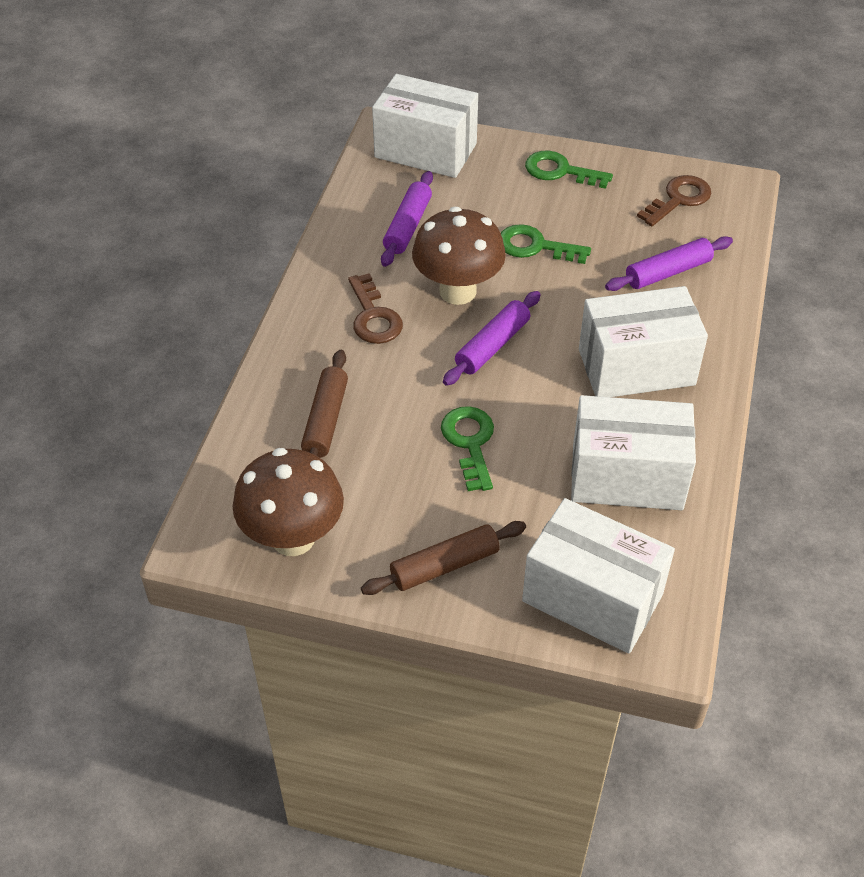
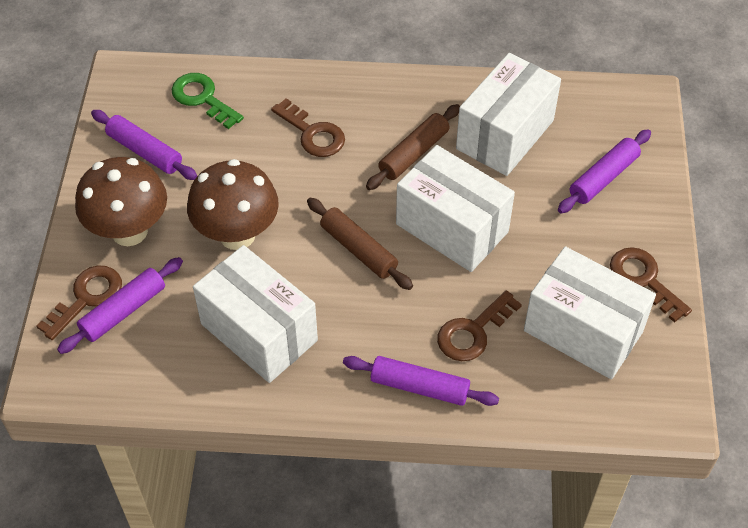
brown key: 2 -> 4
green key: 3 -> 1
purple rolling pin: 3 -> 4

